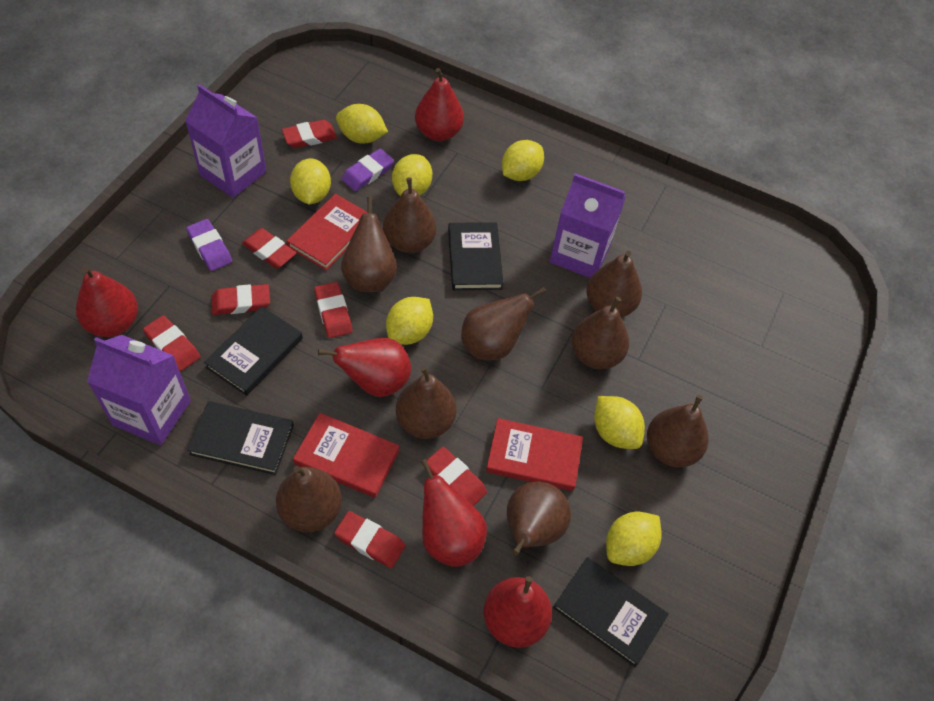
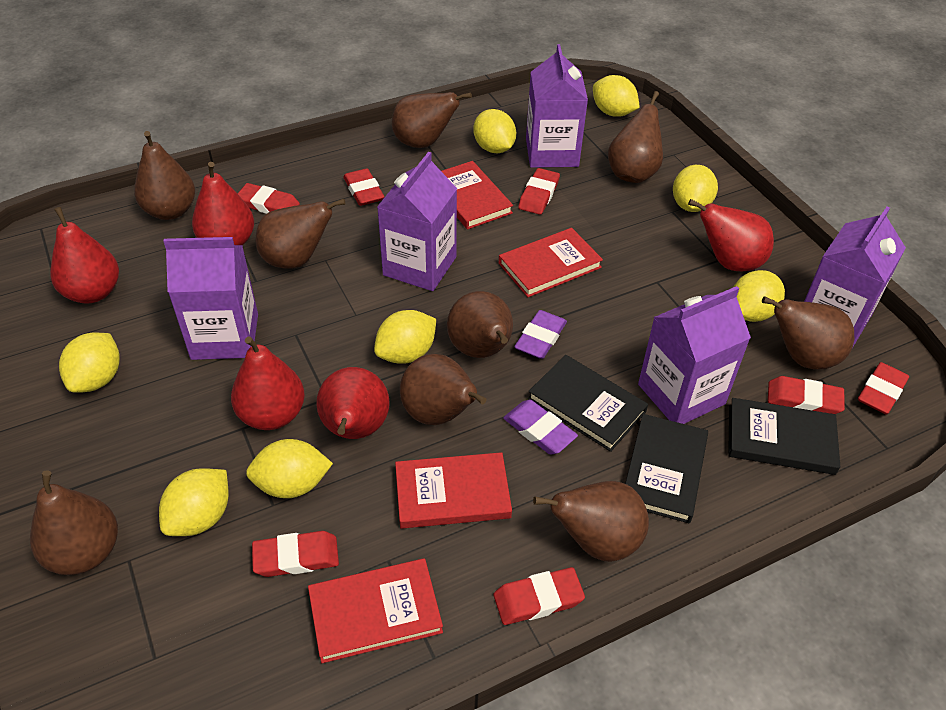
black book: 4 -> 3
purple carton: 3 -> 5
red book: 3 -> 4
yellow lemon: 7 -> 8

